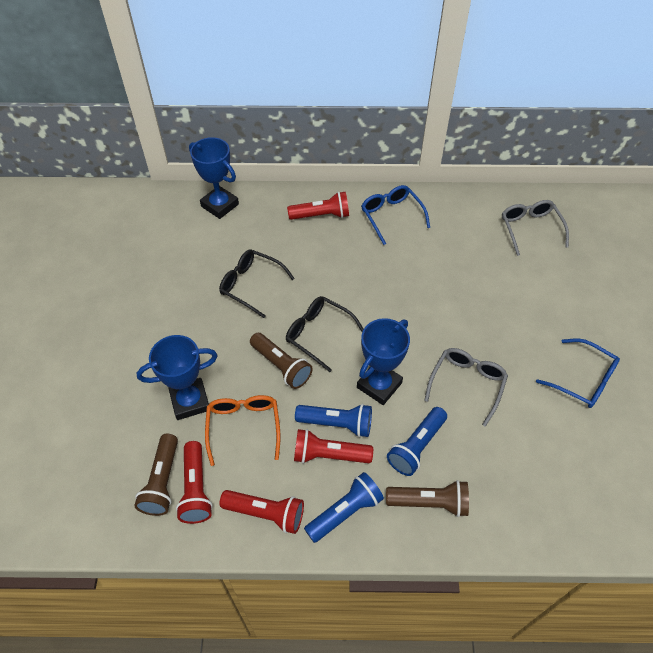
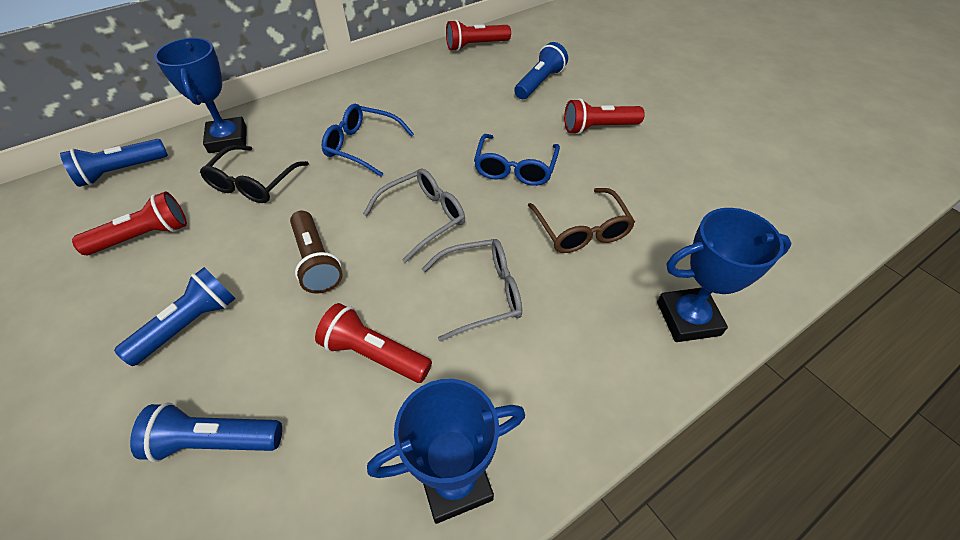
black glasses: 2 -> 1
blue flashlight: 3 -> 4
brown flashlight: 3 -> 1
brown glasses: 0 -> 1
orange glasses: 1 -> 0

